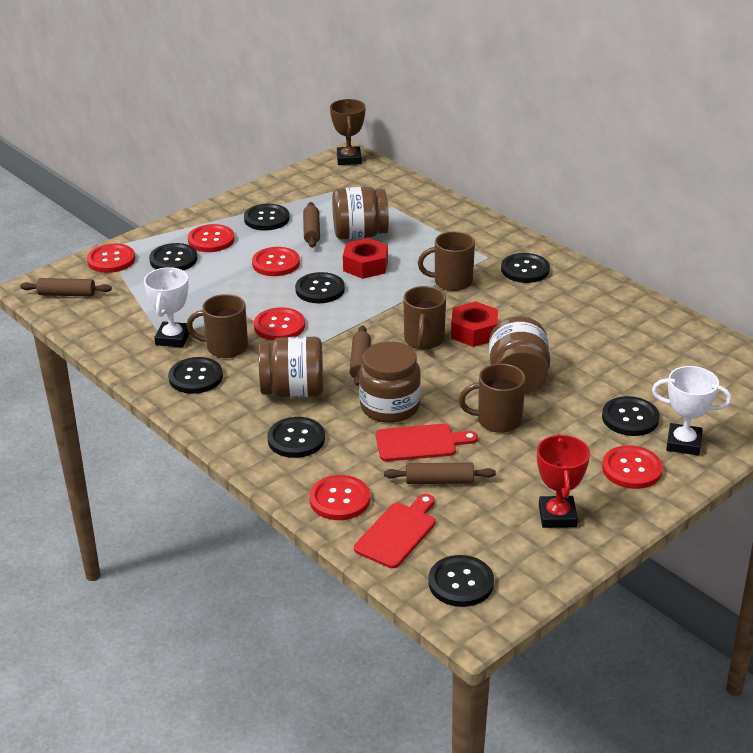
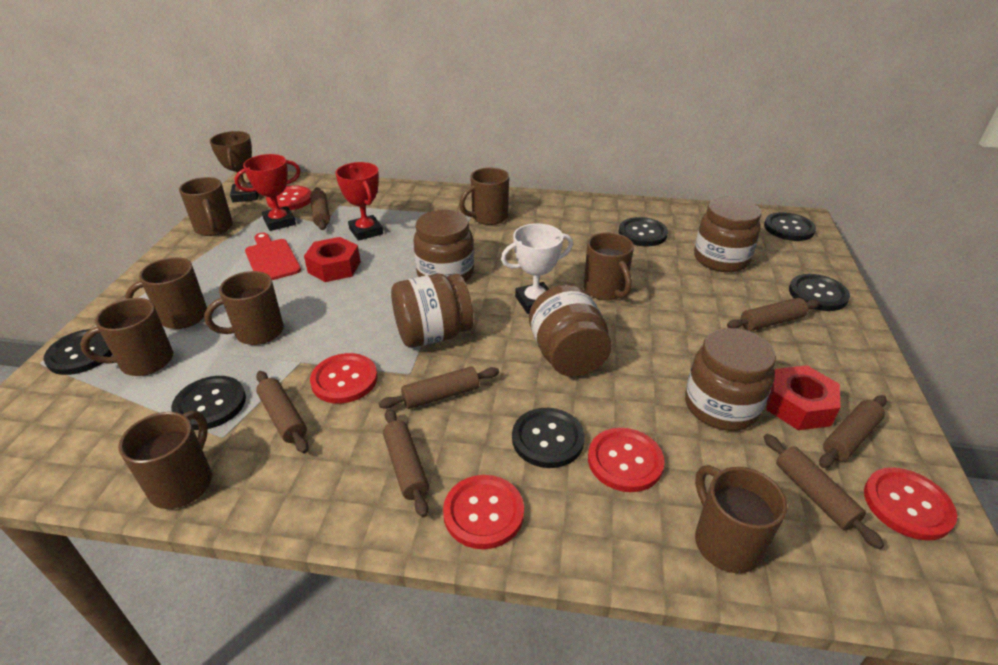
black button: 8 -> 6
brown jar: 4 -> 5
brown mug: 4 -> 8
brown rolling pin: 4 -> 7
red button: 6 -> 5
red cutting board: 2 -> 1
red trophy: 1 -> 2
white trophy: 2 -> 1

